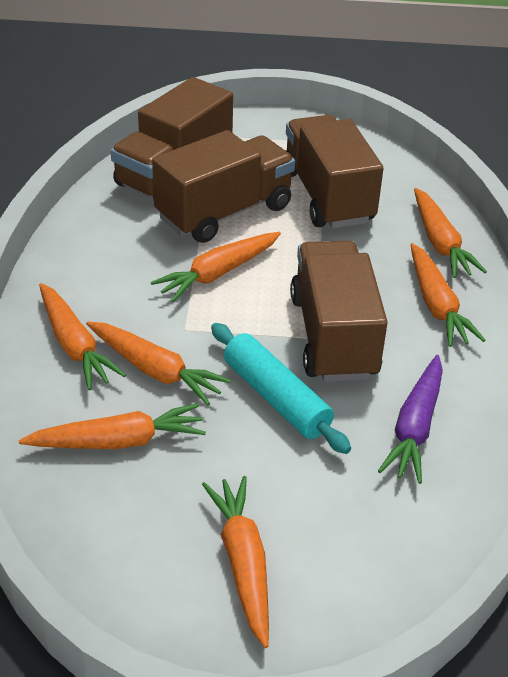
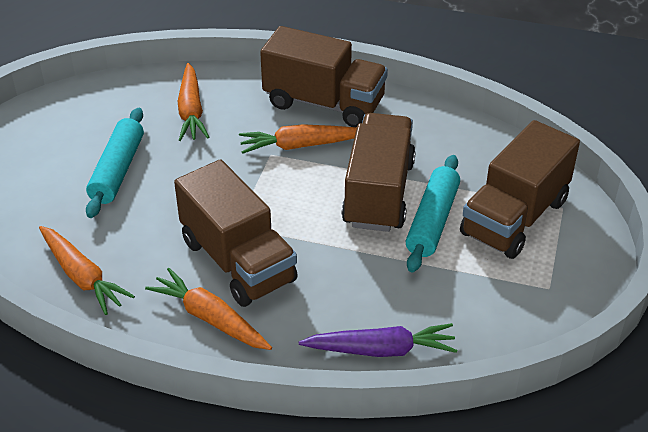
orange carrot: 7 -> 4
turquoise rolling pin: 1 -> 2

